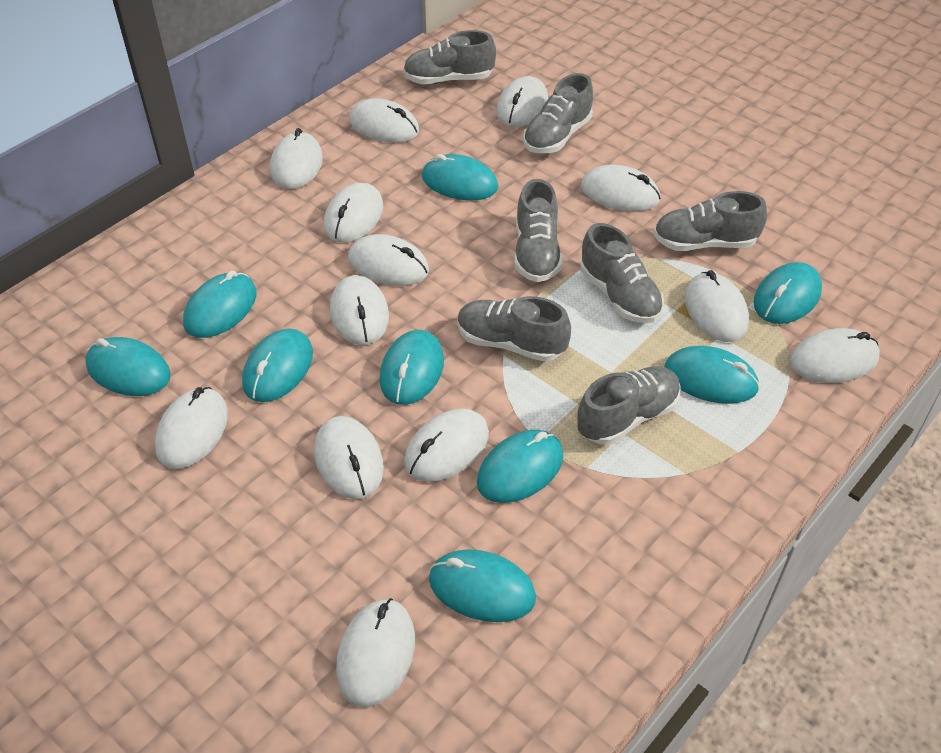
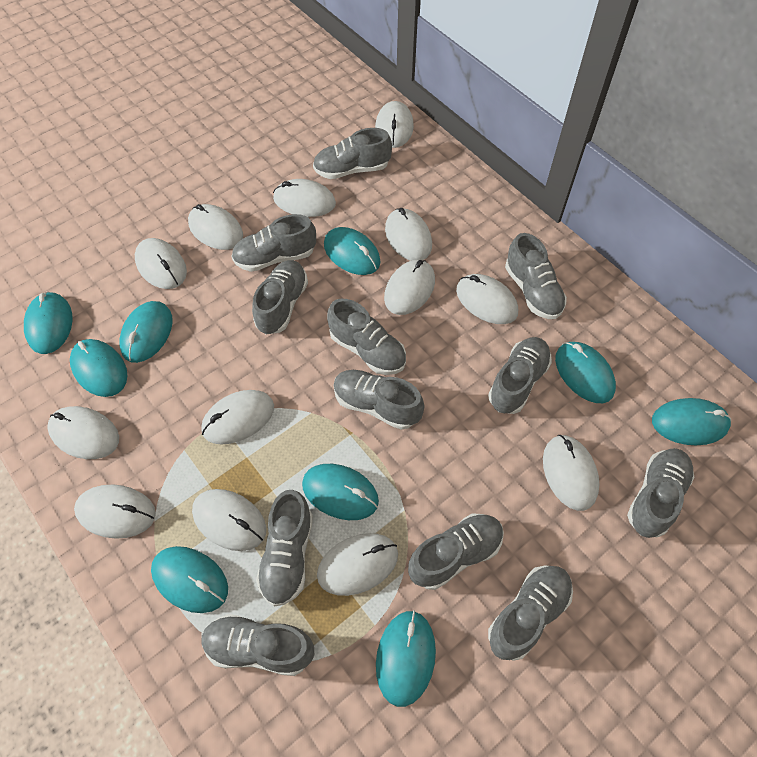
grey shoe: 7 -> 12

